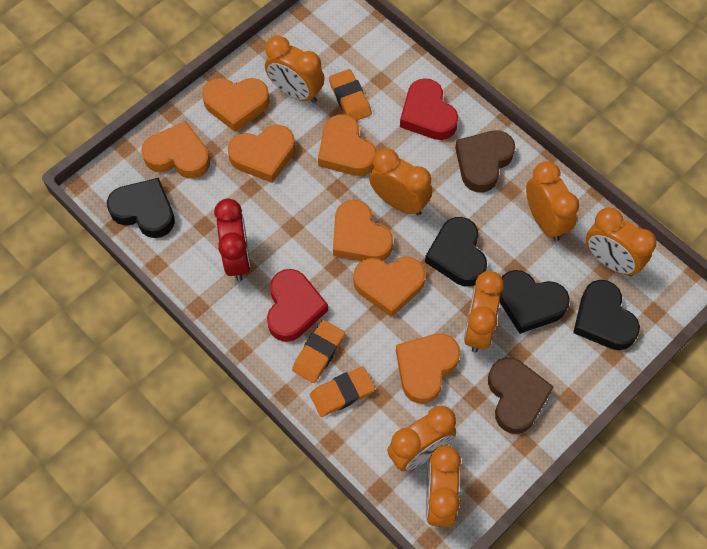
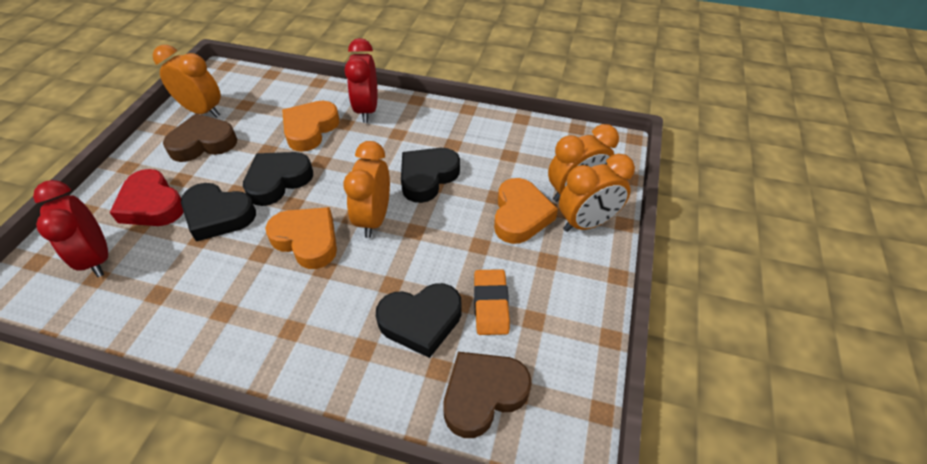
orange clock: 7 -> 4
orange eraser: 3 -> 1
orange heart: 7 -> 3
red clock: 1 -> 2
red heart: 2 -> 1

